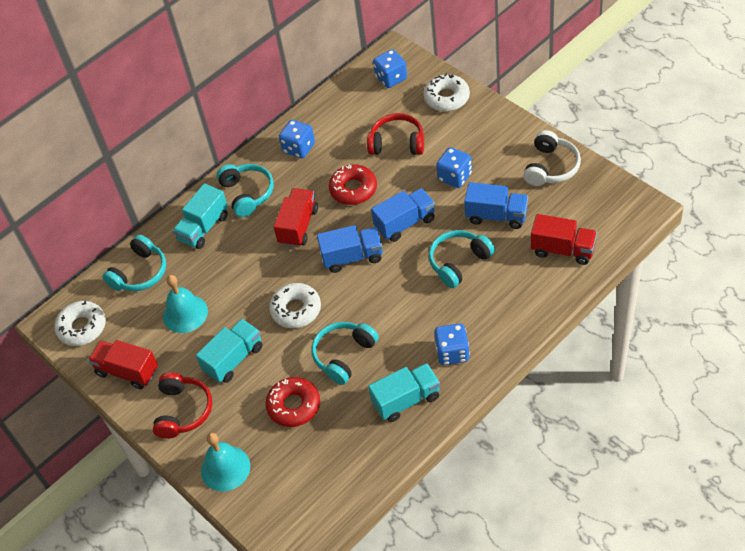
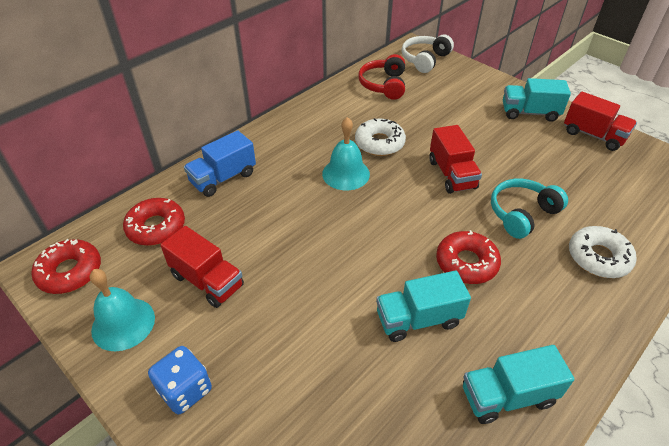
blue dice: 4 -> 1
blue truck: 3 -> 1
red donut: 2 -> 3
red headphones: 2 -> 1
turquoise headphones: 4 -> 1
white donut: 3 -> 2

